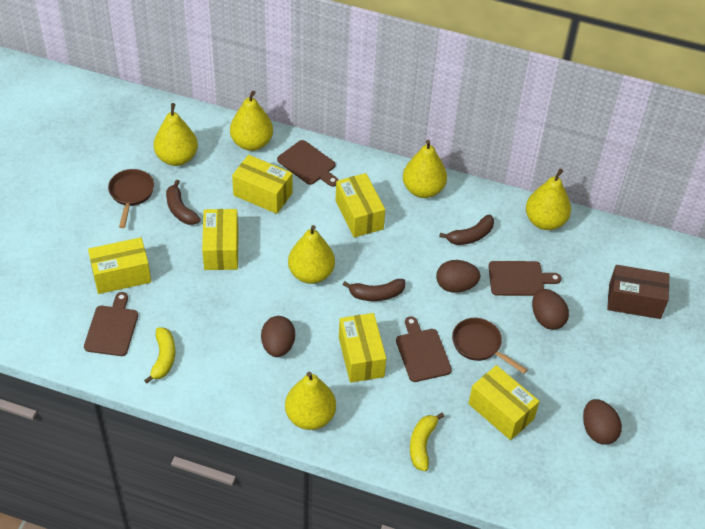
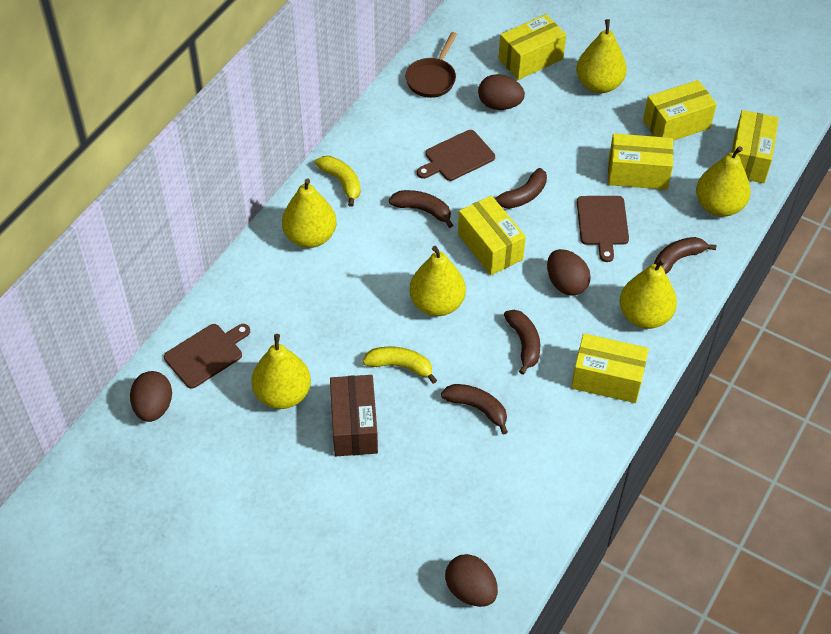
brown banana: 3 -> 5
brown cutting board: 4 -> 3
brown pan: 2 -> 1

